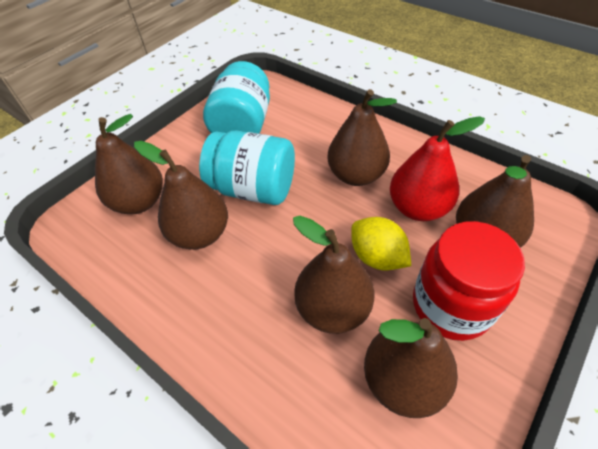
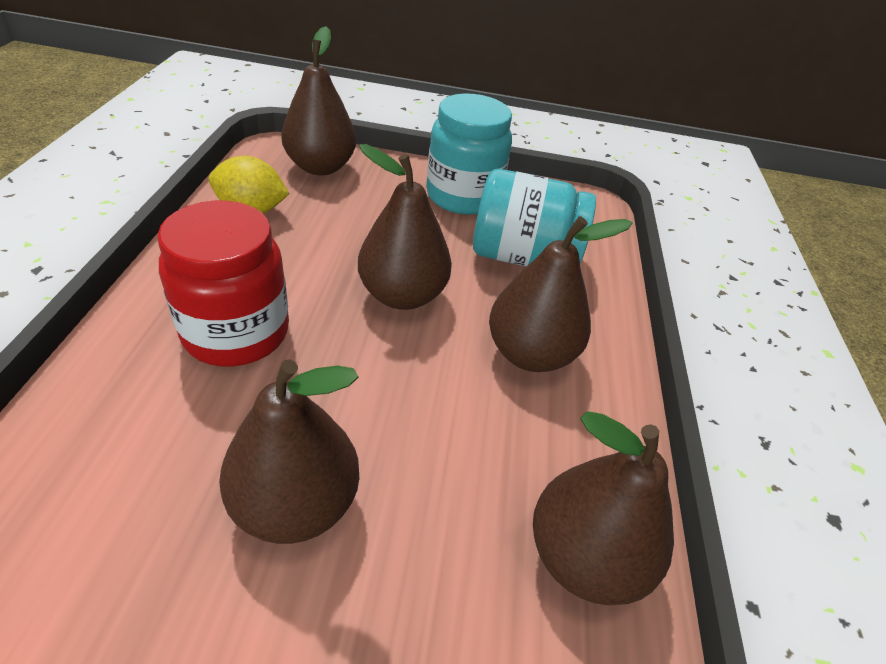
brown pear: 6 -> 5
red pear: 1 -> 0

